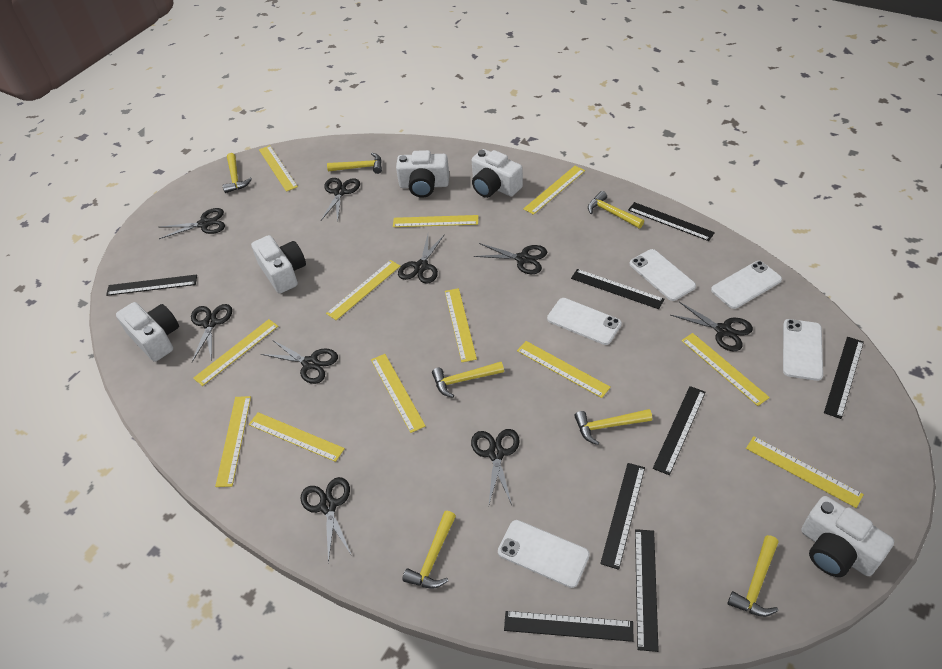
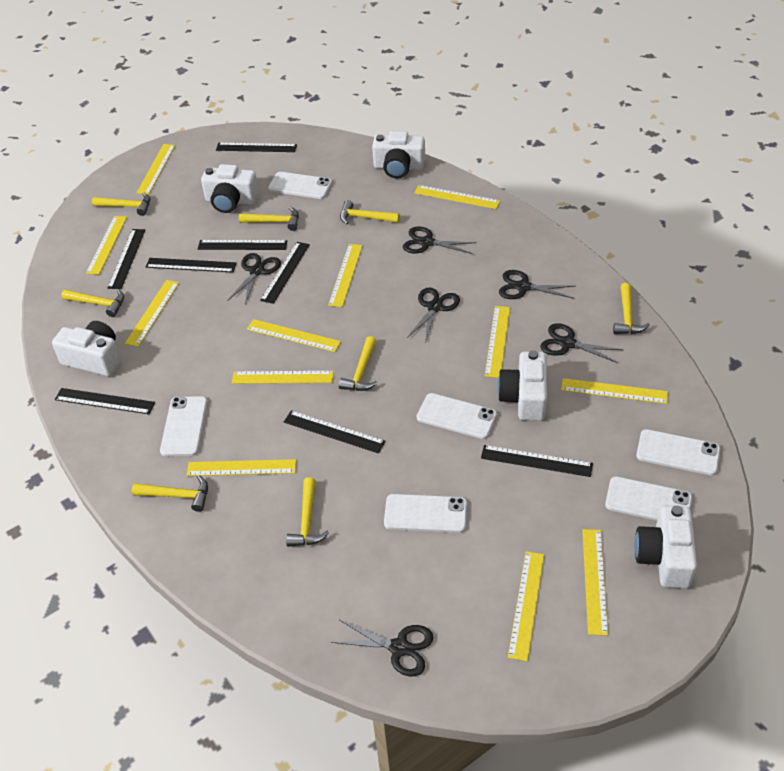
black scissors: 9 -> 6
white phone: 5 -> 6
yellow hammer: 7 -> 8

